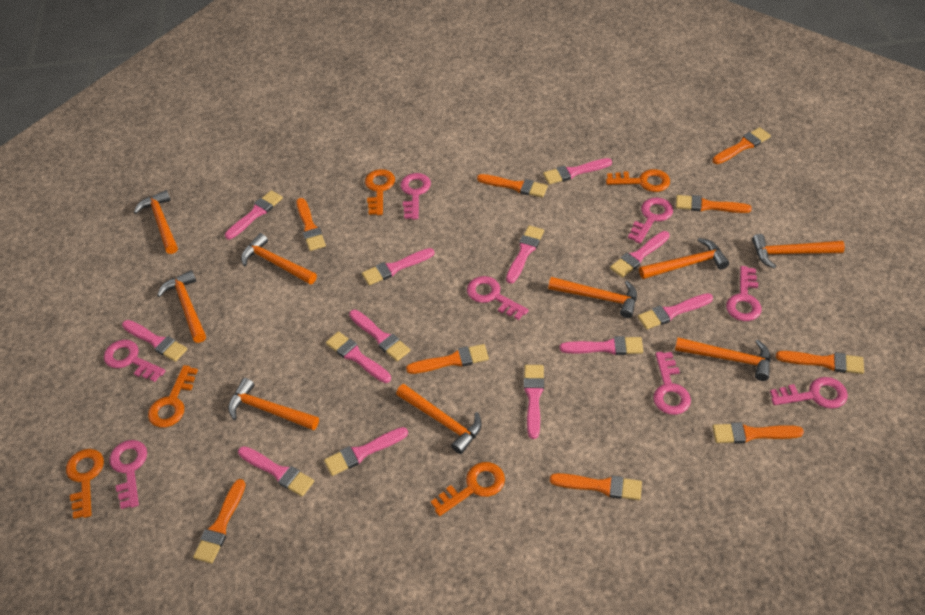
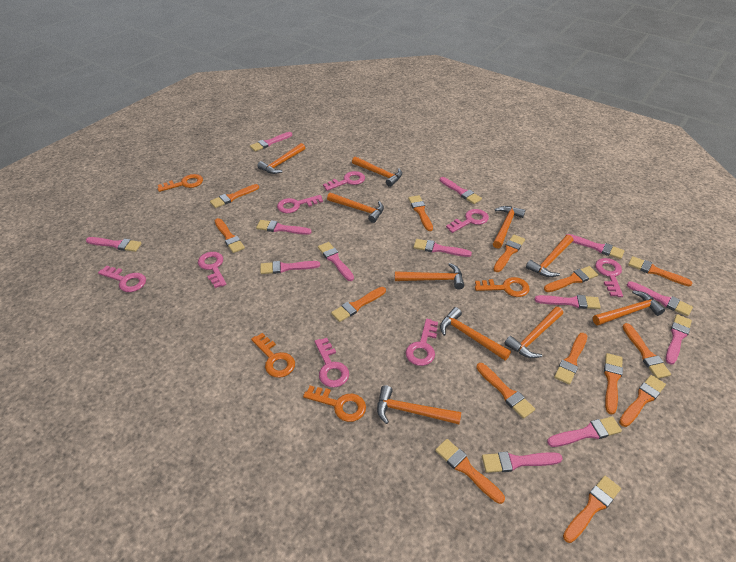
orange brush: 9 -> 14
orange hammer: 9 -> 10
orange key: 5 -> 4

